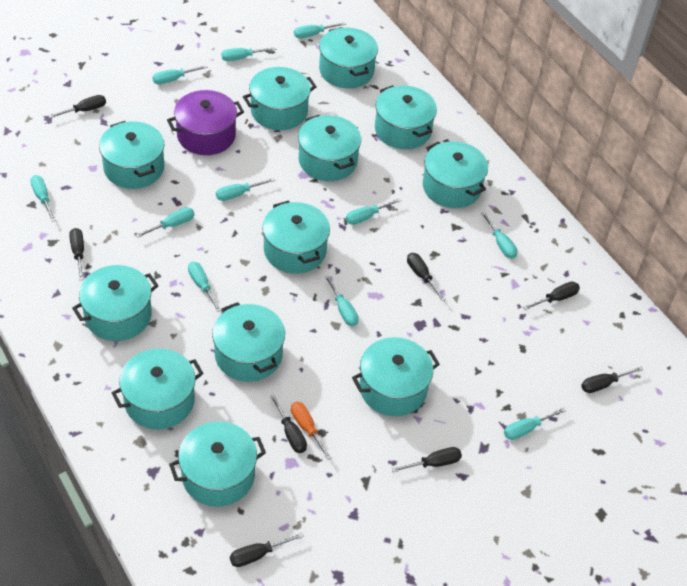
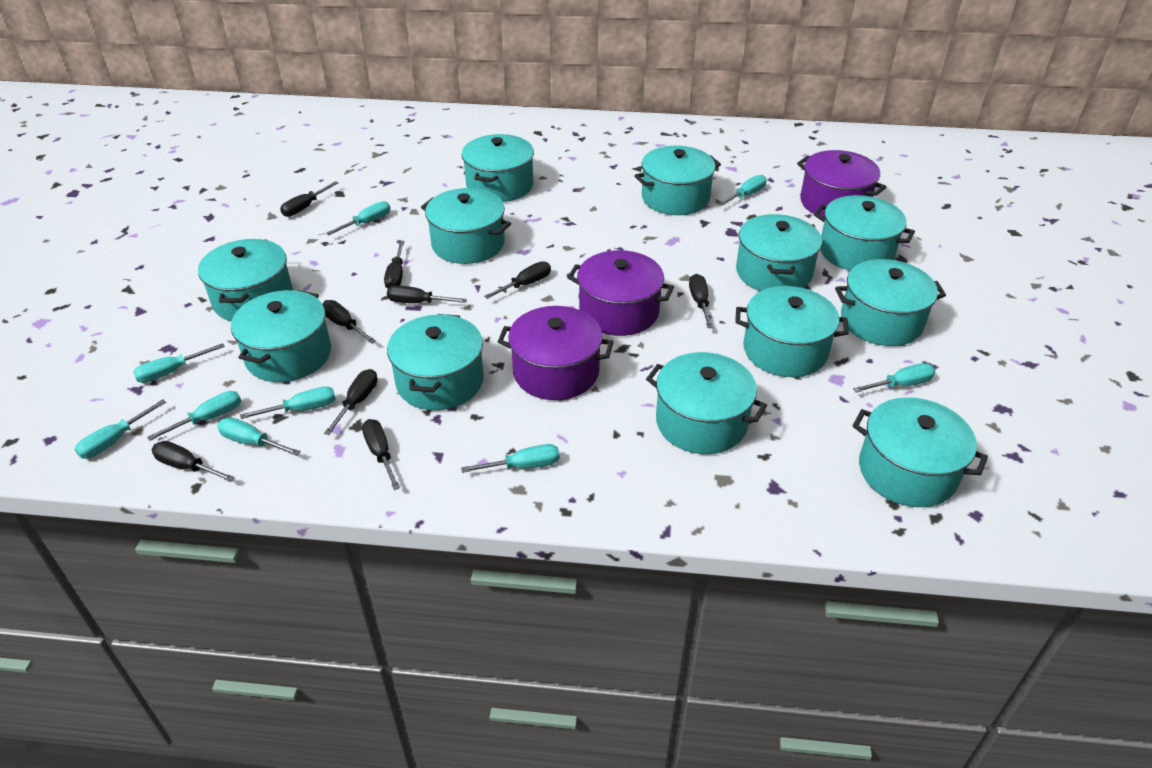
black screwdriver: 8 -> 9
orange screwdriver: 1 -> 0
purple pot: 1 -> 3
turquoise screwdriver: 11 -> 9

